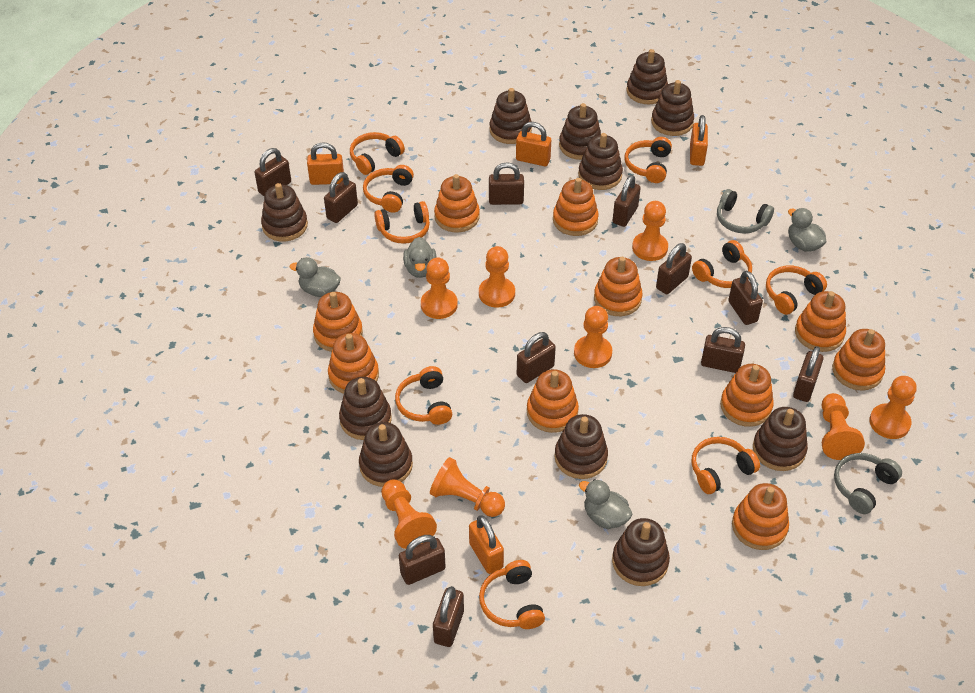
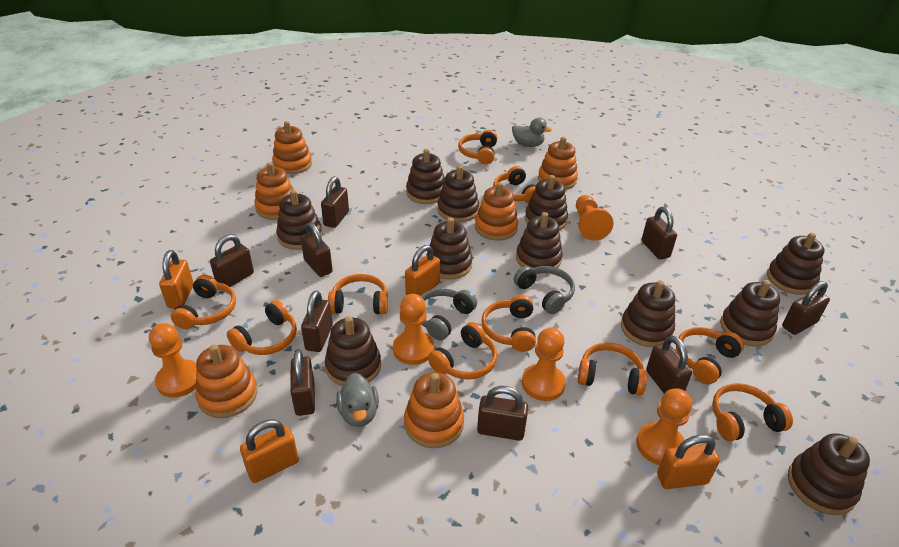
brown padlock: 11 -> 9
grey duck: 4 -> 2
orange headphones: 9 -> 10
orange pawn: 8 -> 5
orange stacking toy: 10 -> 6

